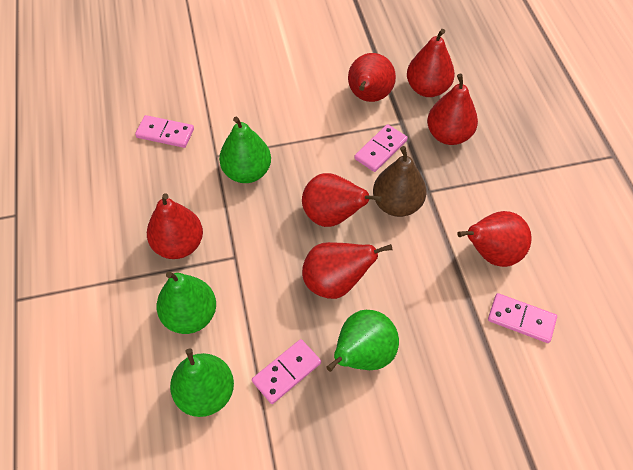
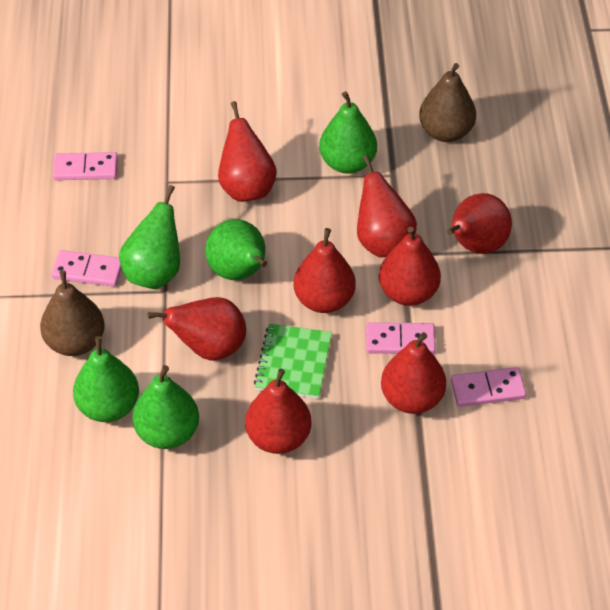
brown pear: 1 -> 2
green notebook: 0 -> 1
green pear: 4 -> 5
red pear: 7 -> 8

